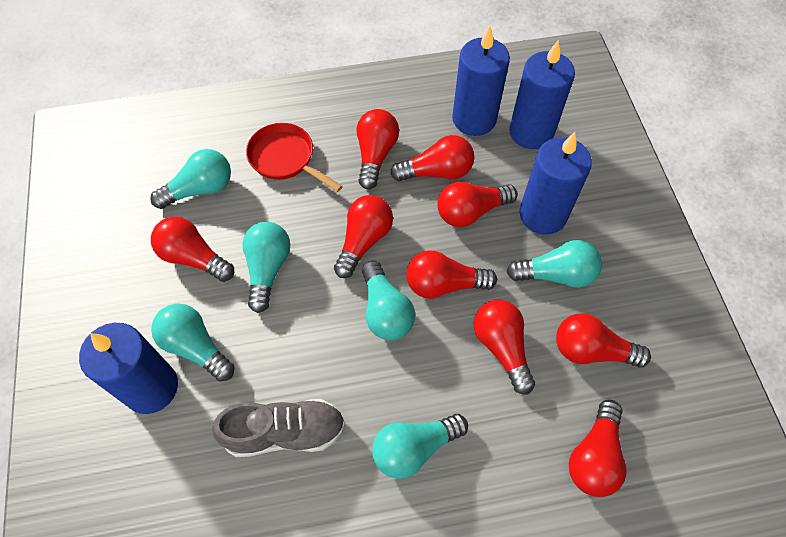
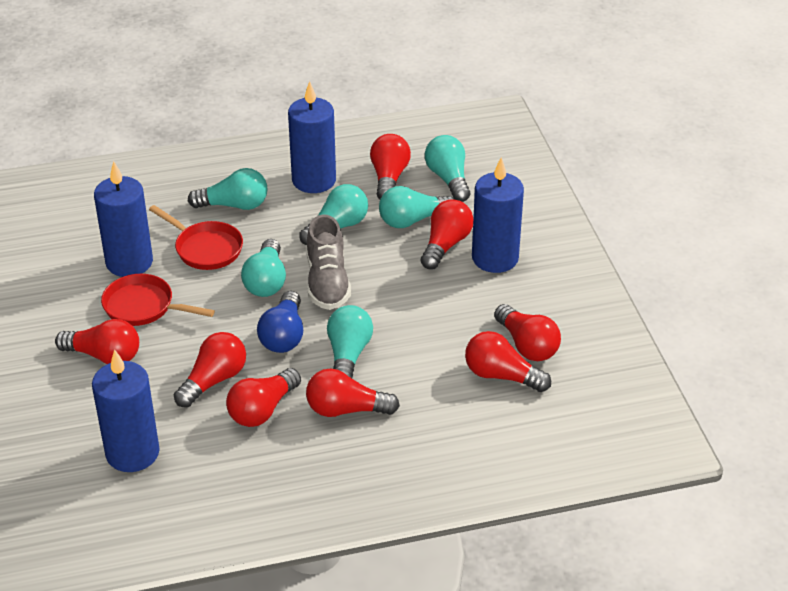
blue light bulb: 0 -> 1
red light bulb: 9 -> 8
red pan: 1 -> 2

